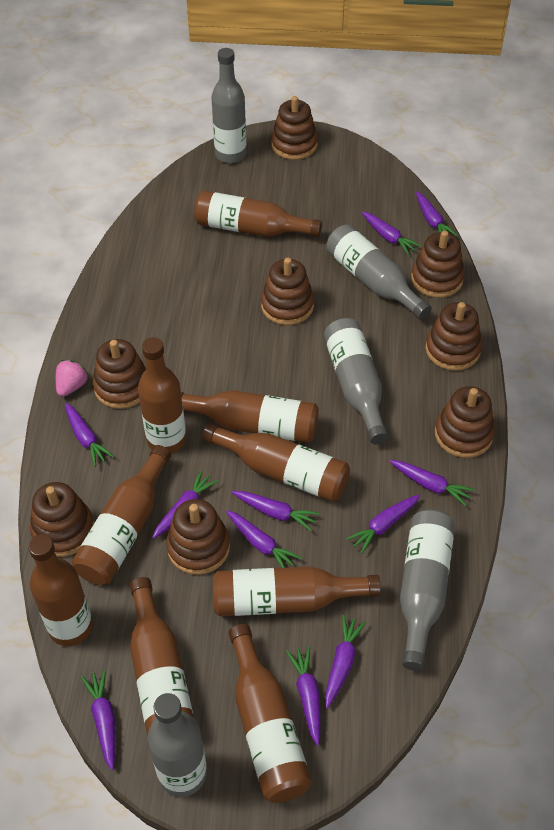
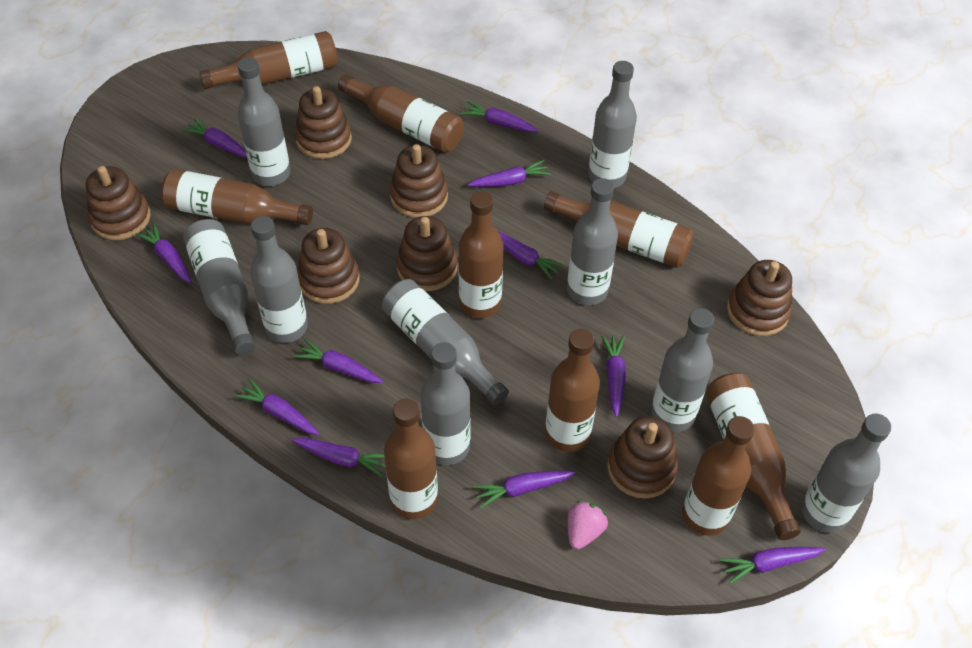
brown stacking toy: 8 -> 7
grey bottle: 5 -> 9

